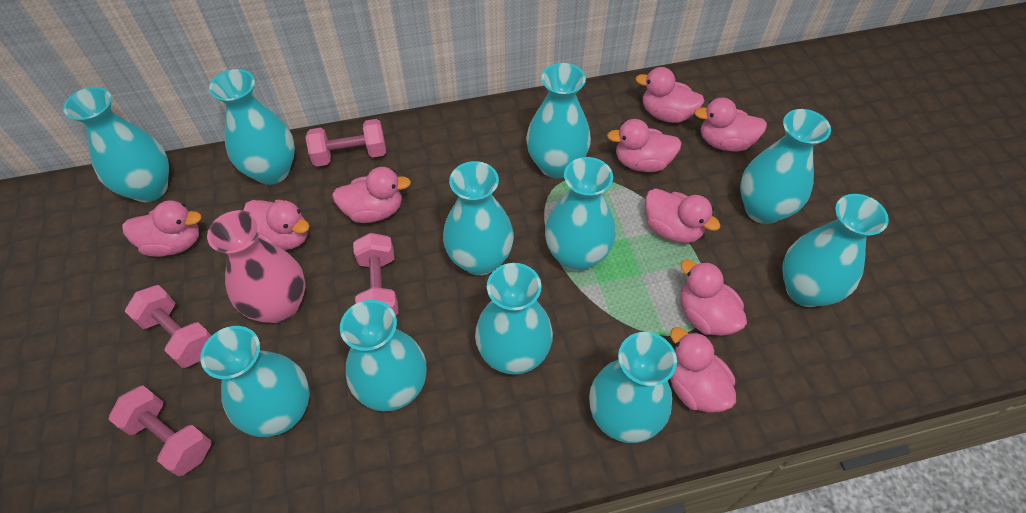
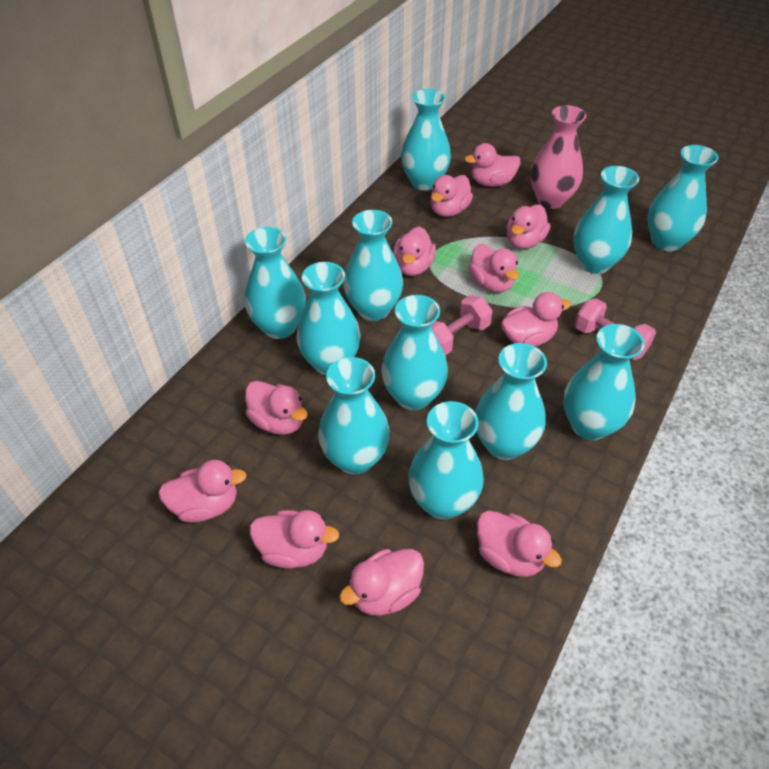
pink duck: 9 -> 11
pink dumbbell: 4 -> 2

